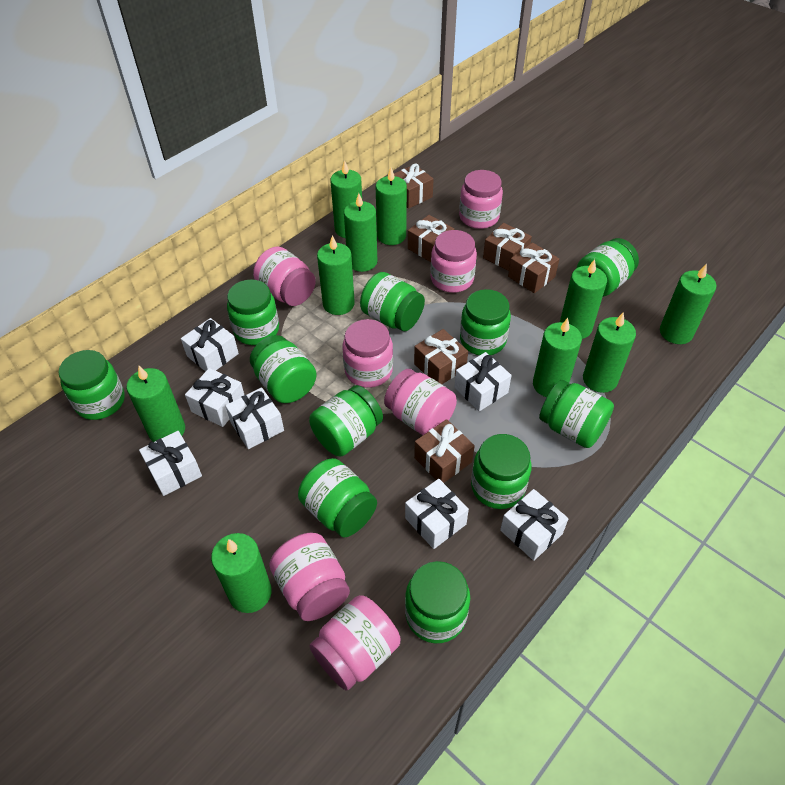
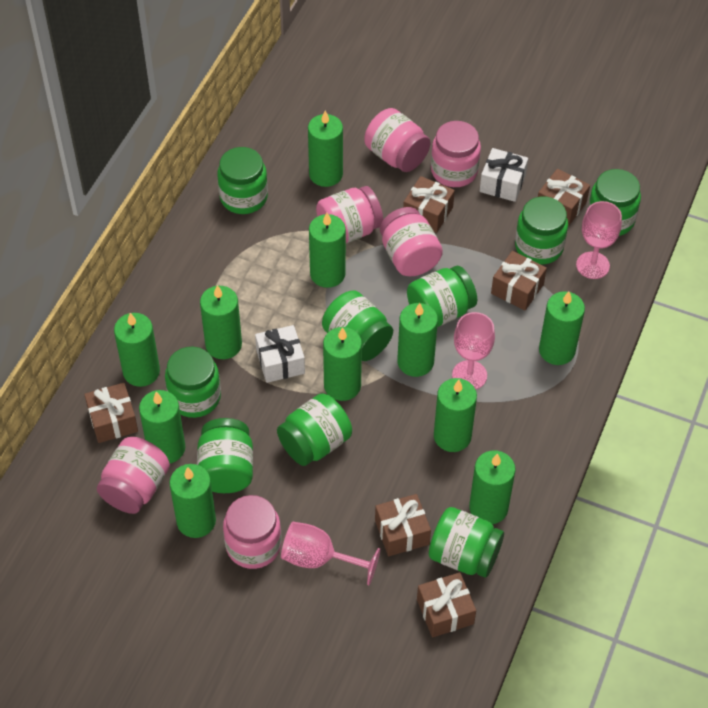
green candle: 10 -> 11
green jar: 11 -> 9
pink goblet: 0 -> 3
pink jar: 7 -> 6
white gift: 7 -> 2

